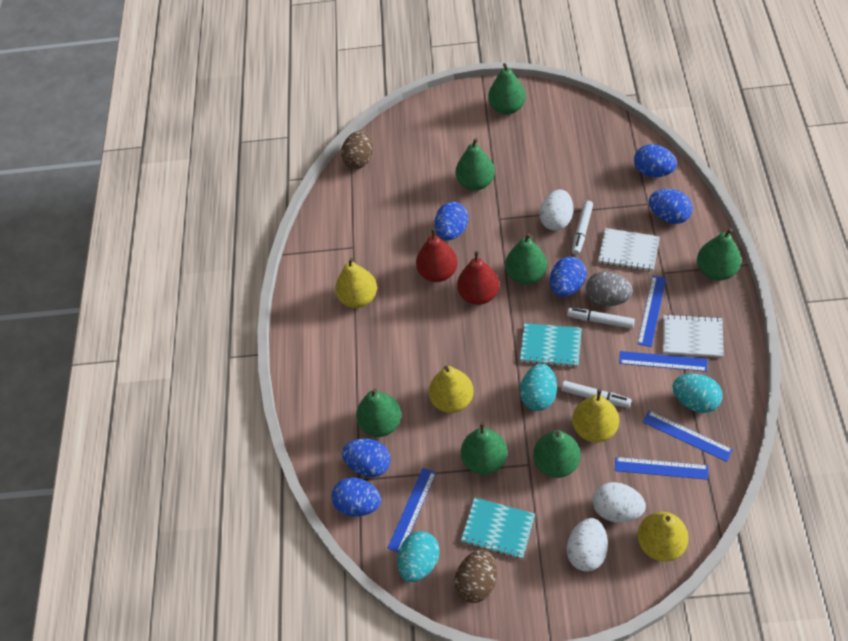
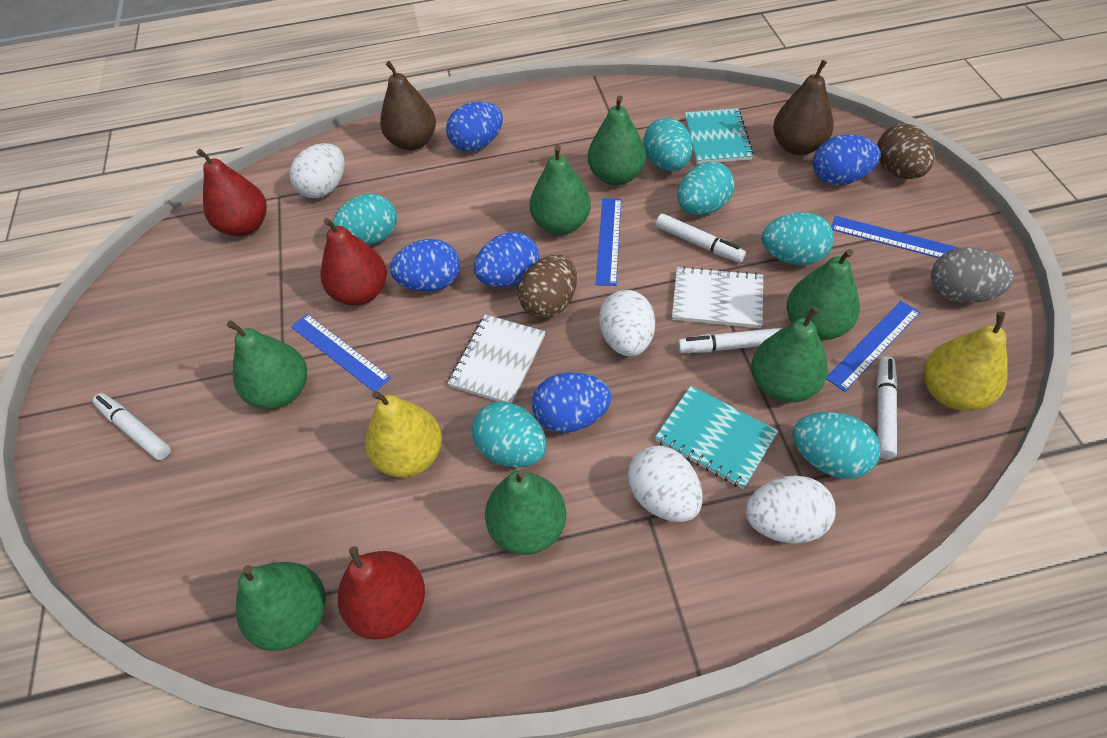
blue egg: 6 -> 5
blue ruler: 5 -> 4
brown pear: 0 -> 2
red pear: 2 -> 3
turquoise egg: 3 -> 6
white egg: 3 -> 4
white marker: 3 -> 4
yellow pear: 4 -> 2

